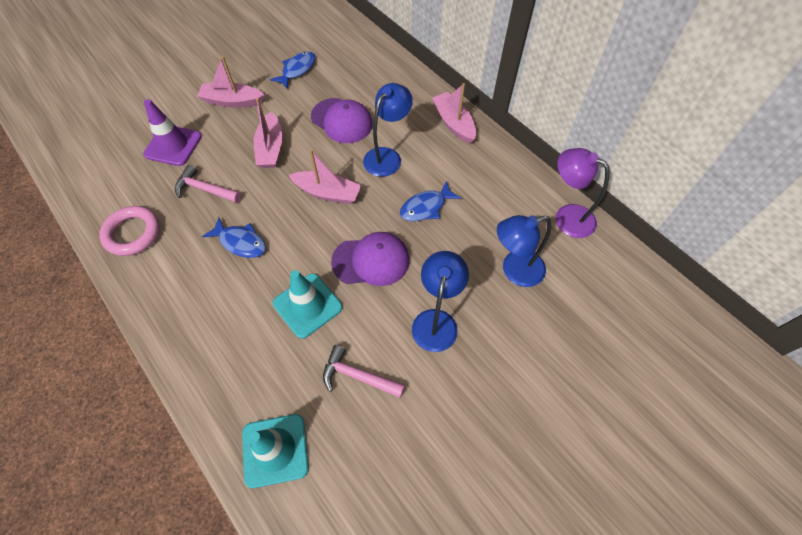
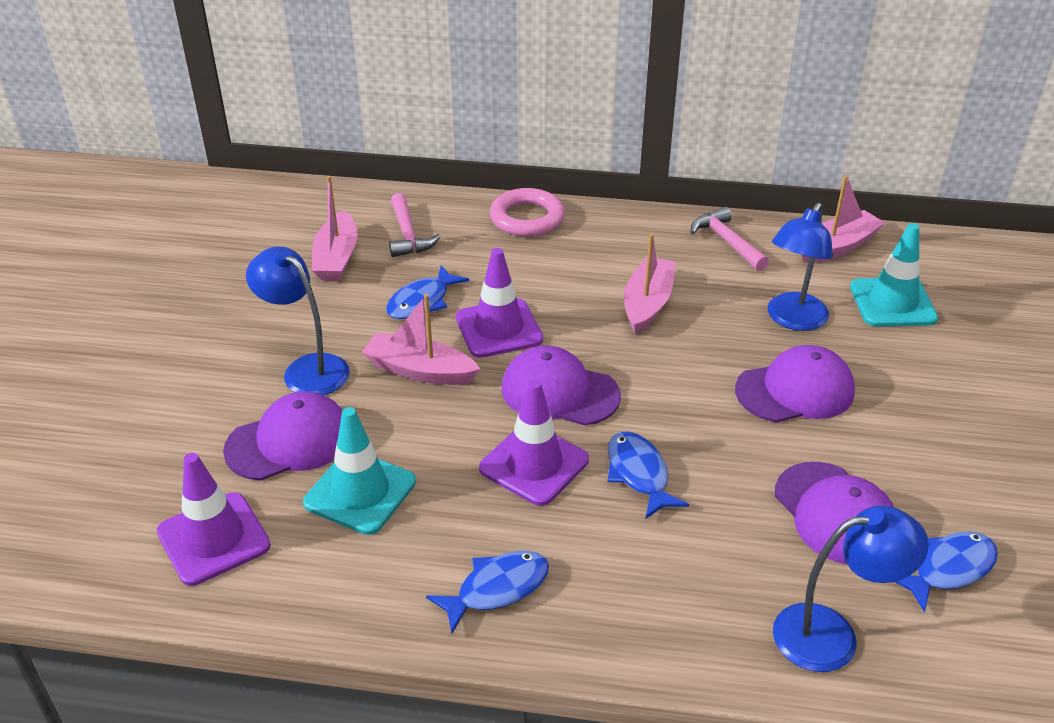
blue fish: 3 -> 4
purple cap: 2 -> 4
purple lamp: 1 -> 0
purple traffic cone: 1 -> 3

